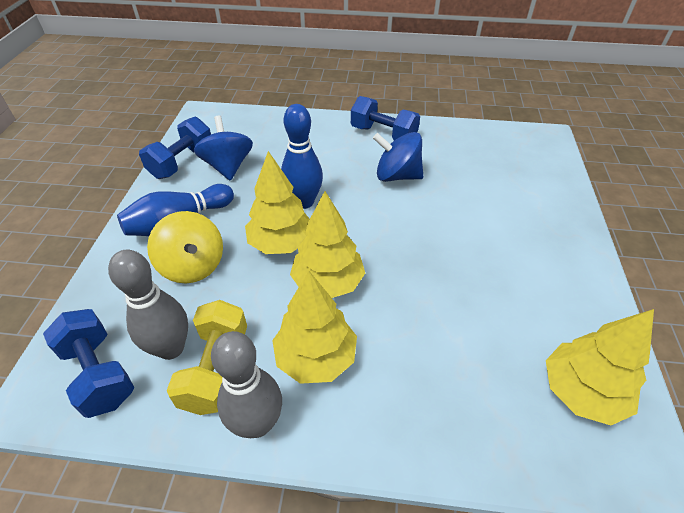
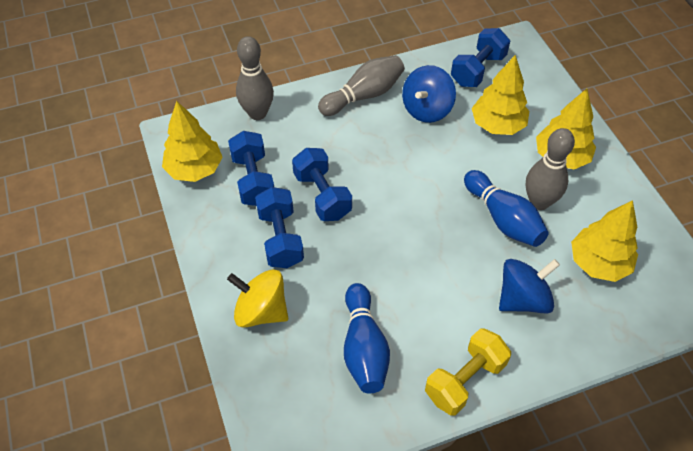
blue dumbbell: 3 -> 4
grey bowling pin: 2 -> 3

